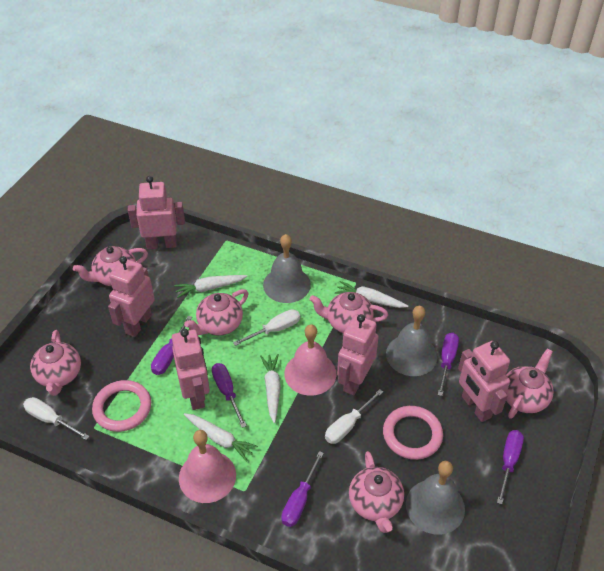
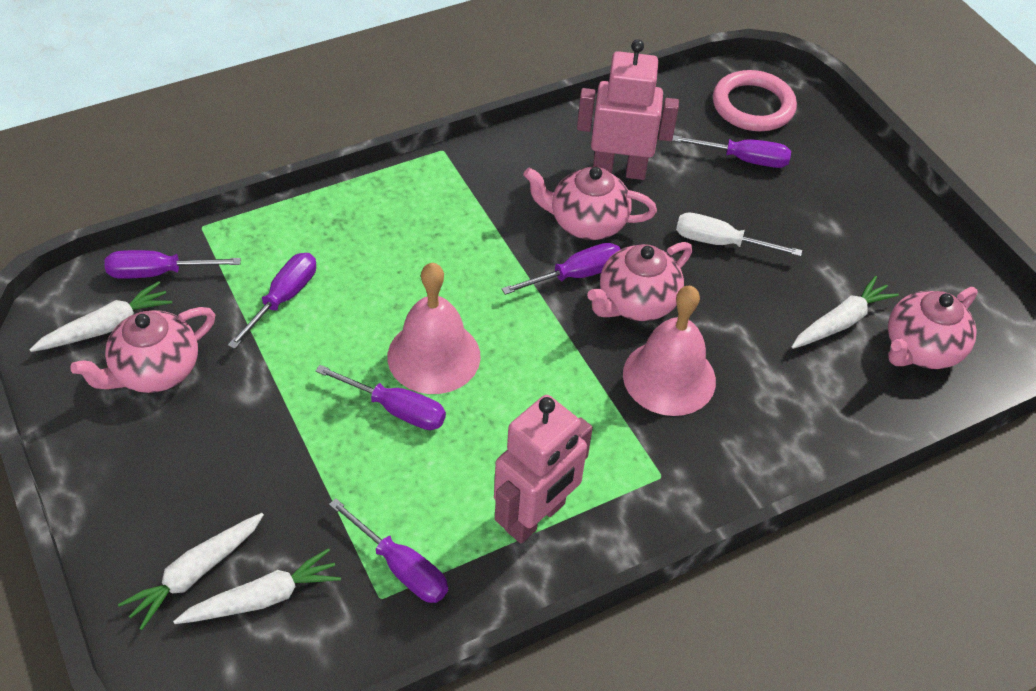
grey bell: 3 -> 0
pink ring: 2 -> 1
pink robot: 5 -> 2
pink teapot: 6 -> 4
purple screwdriver: 5 -> 6
white screwdriver: 3 -> 1

